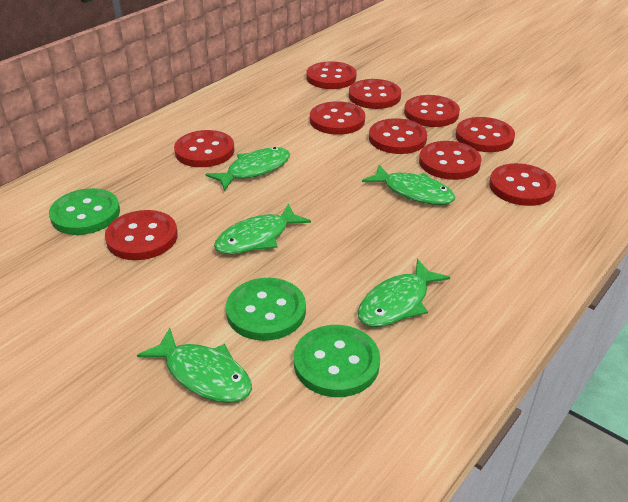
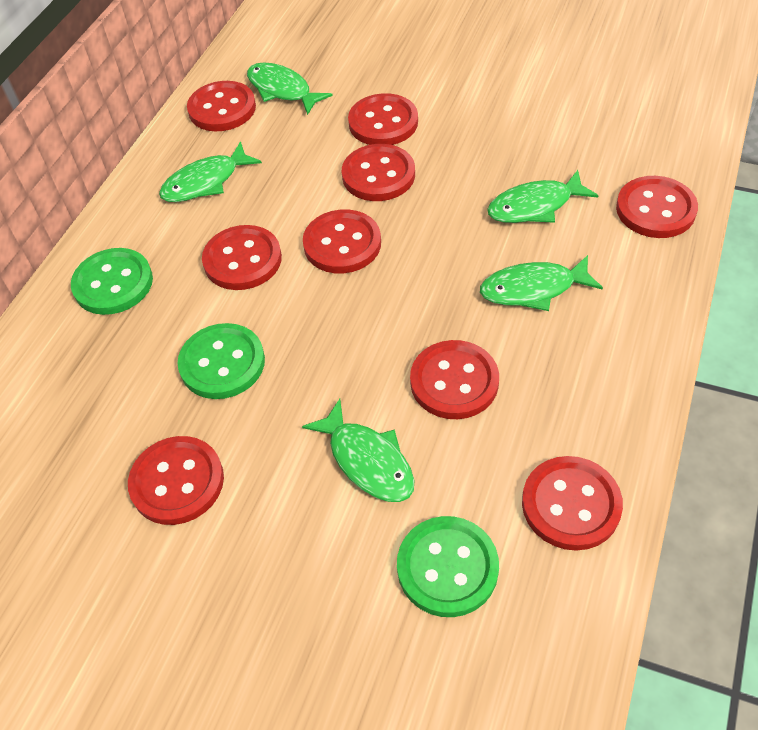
red button: 10 -> 9

